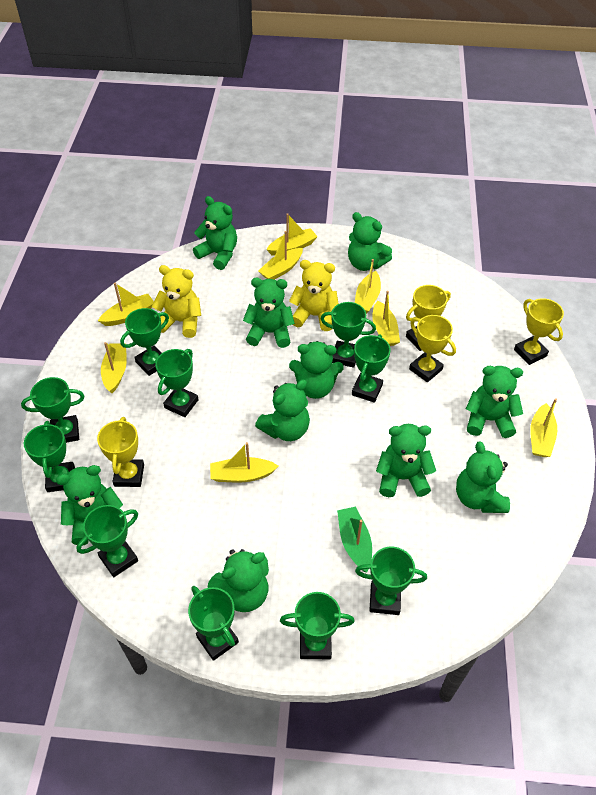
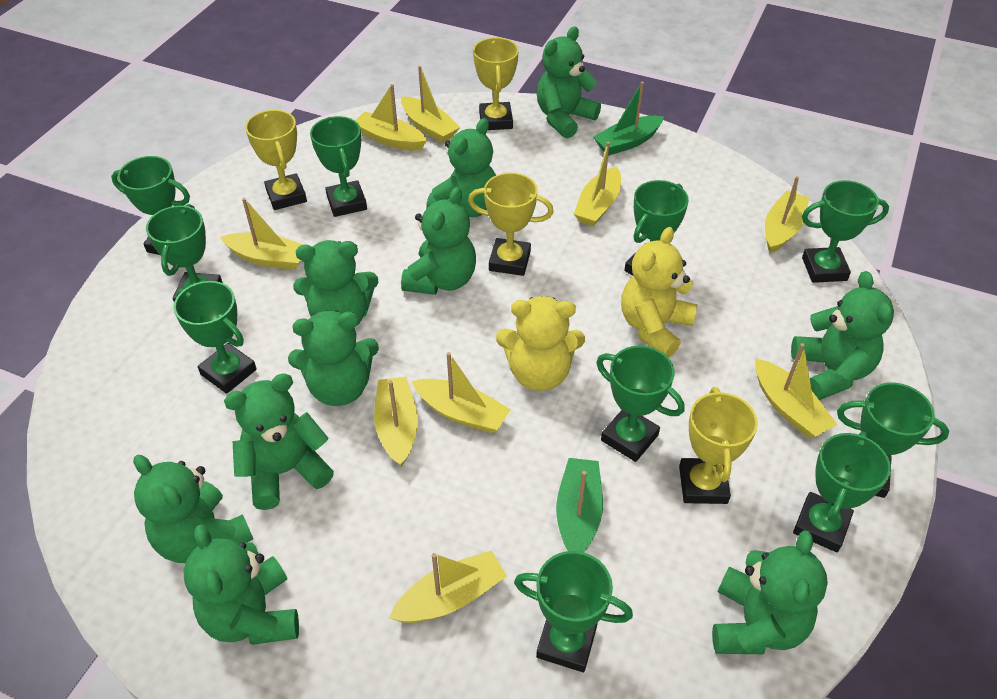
green boat: 1 -> 2
yellow boat: 8 -> 9

